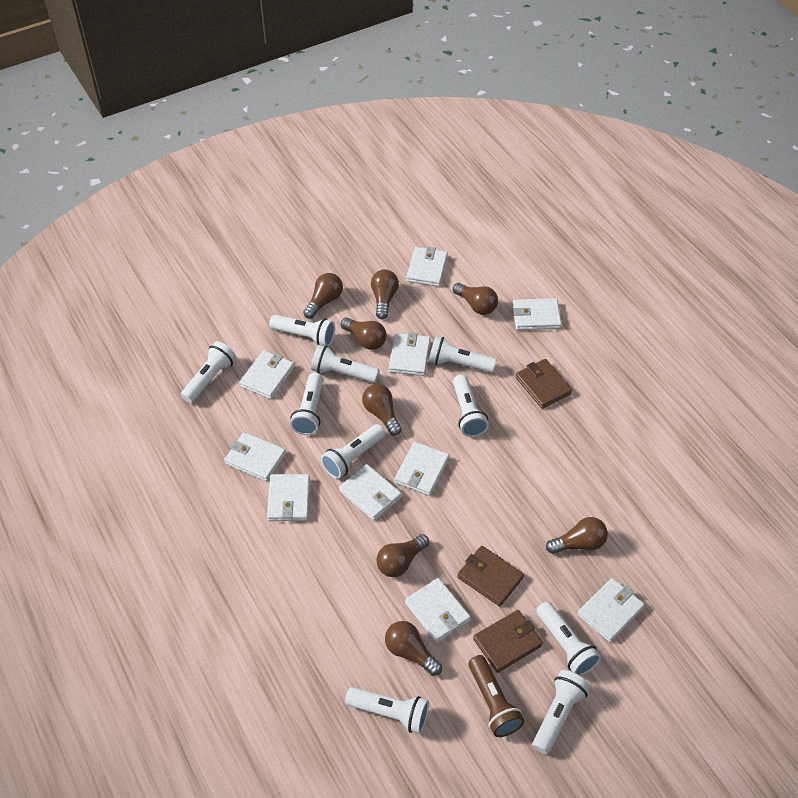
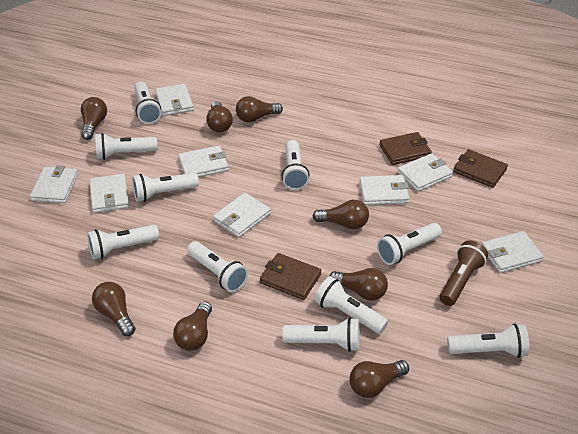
white wallet: 10 -> 8

